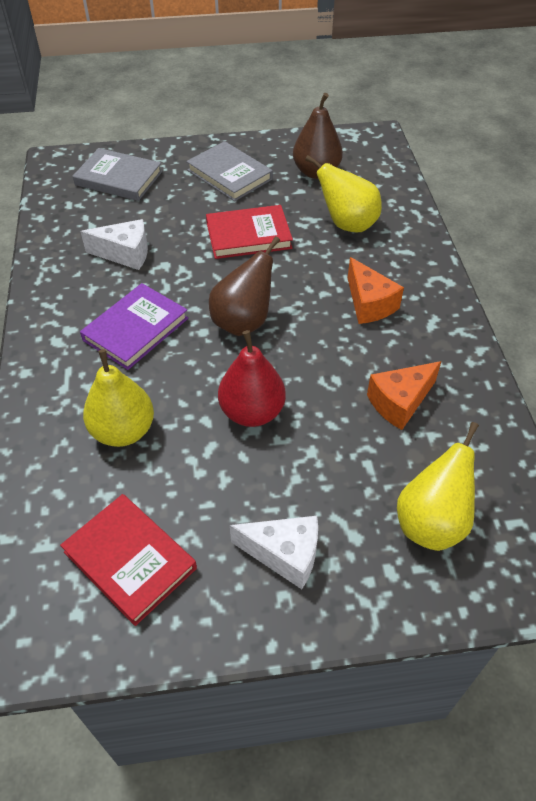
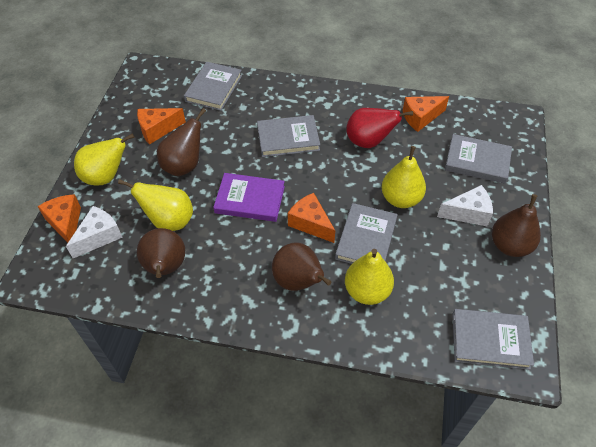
brown pear: 2 -> 4
grey book: 2 -> 5
orange cheese: 2 -> 4
red book: 2 -> 0
yellow pear: 3 -> 4

